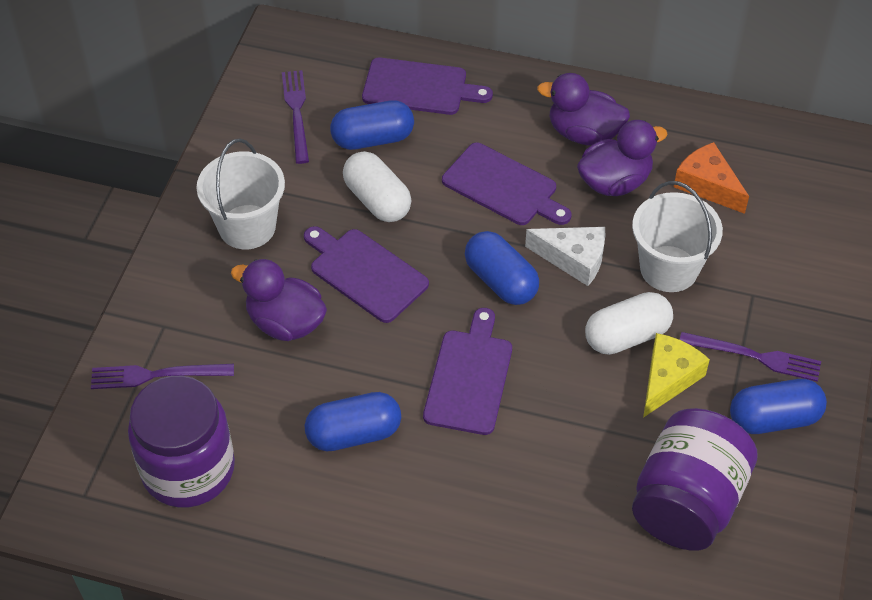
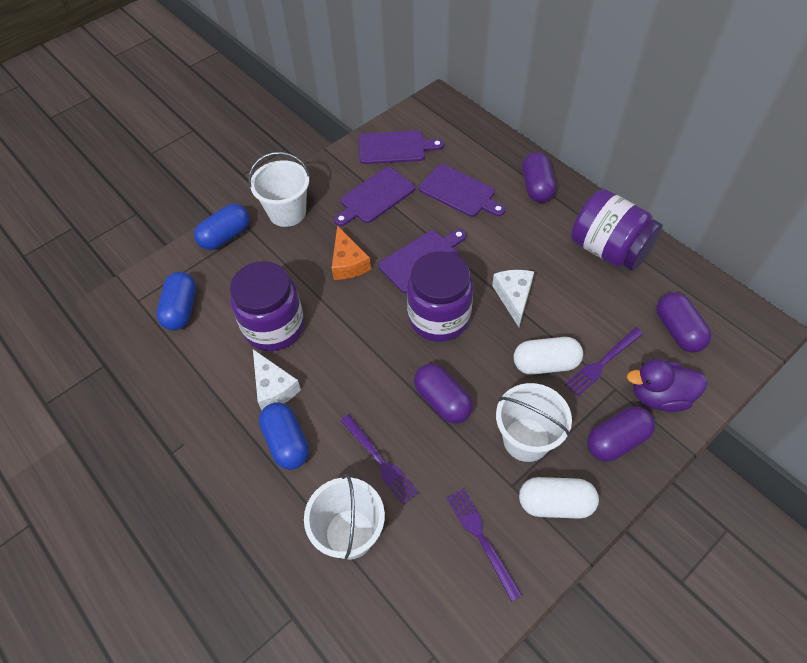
blue capsule: 4 -> 3
purple capsule: 0 -> 4
purple duck: 3 -> 1
purple jar: 2 -> 3
white bucket: 2 -> 3
white cheese: 1 -> 2
yellow cheese: 1 -> 0

